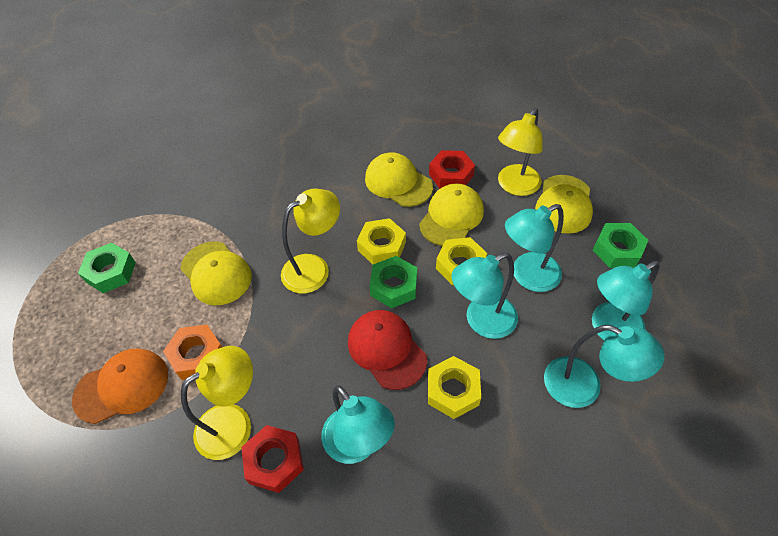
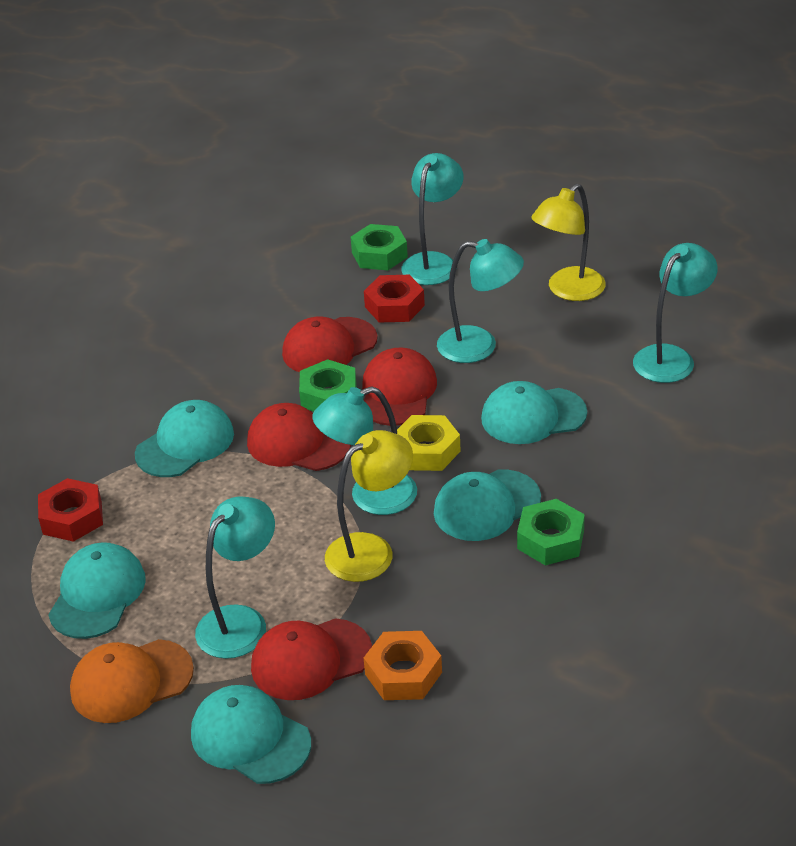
red cap: 1 -> 4
turquoise cap: 0 -> 5
yellow cap: 4 -> 0
yellow lamp: 3 -> 2
yellow nut: 3 -> 1

